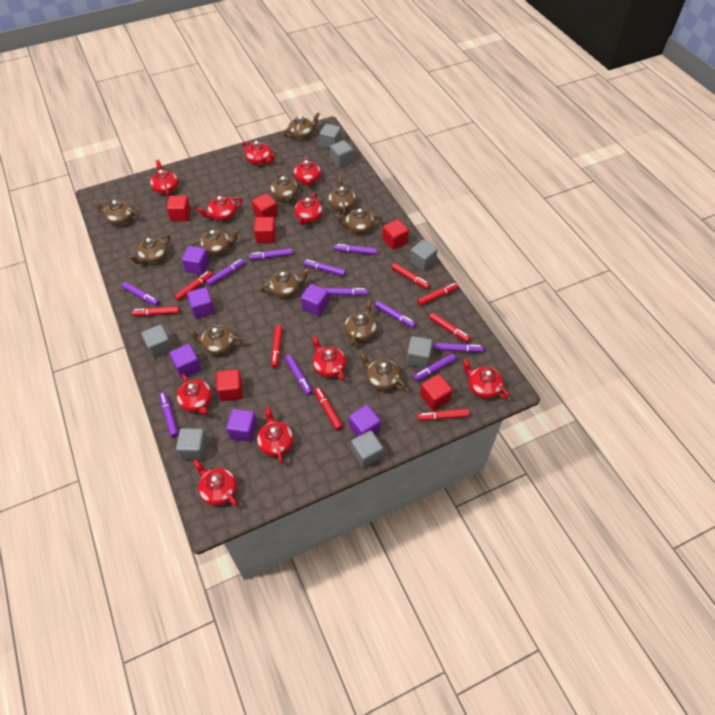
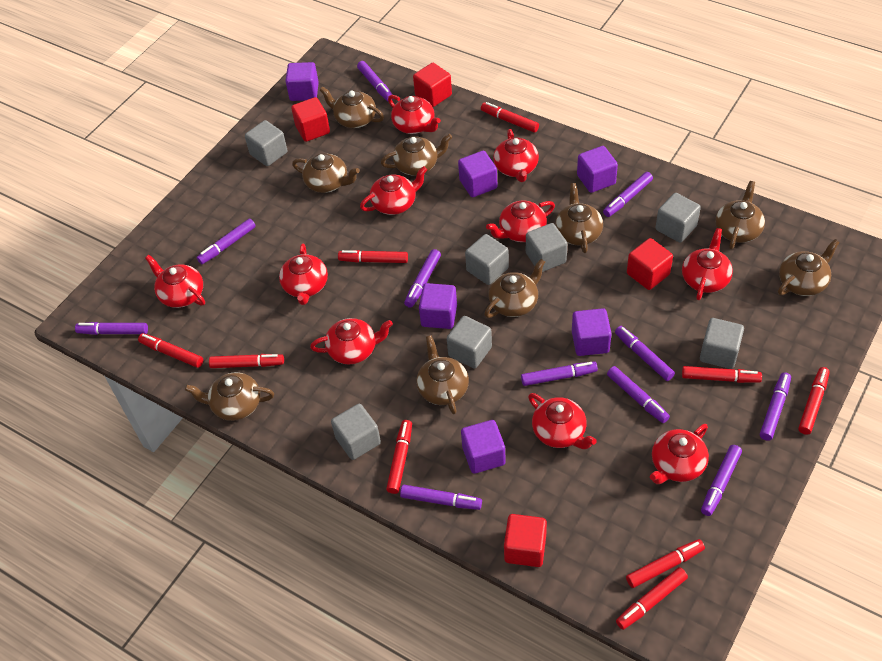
brown teapot: 11 -> 9
red cube: 6 -> 4
red marker: 8 -> 9

